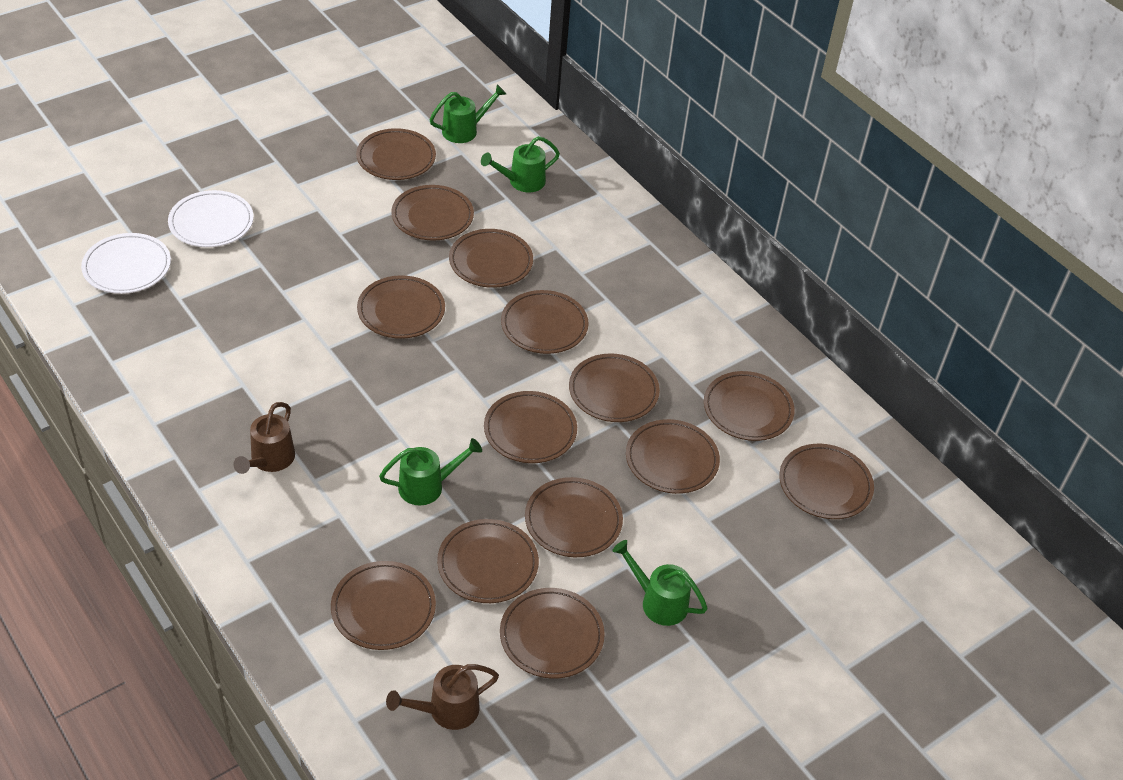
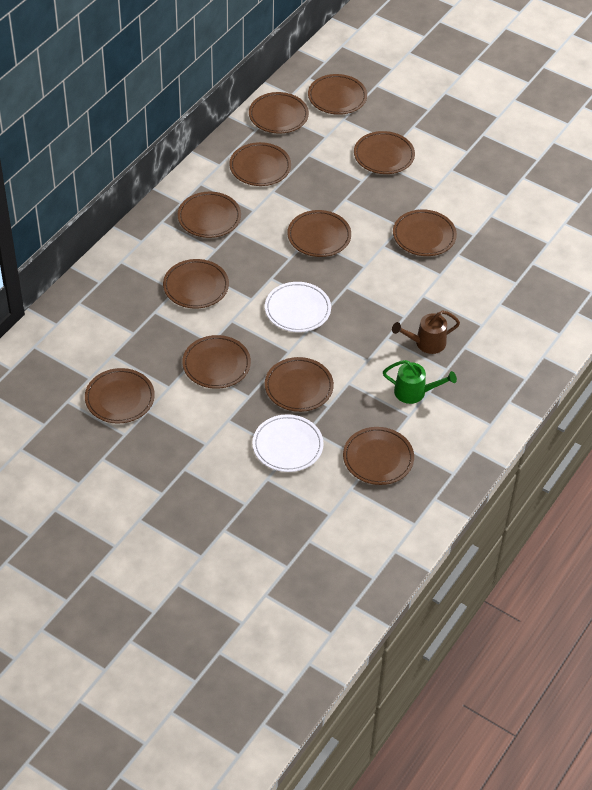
brown plate: 14 -> 12
brown watering can: 2 -> 1
green watering can: 4 -> 1

